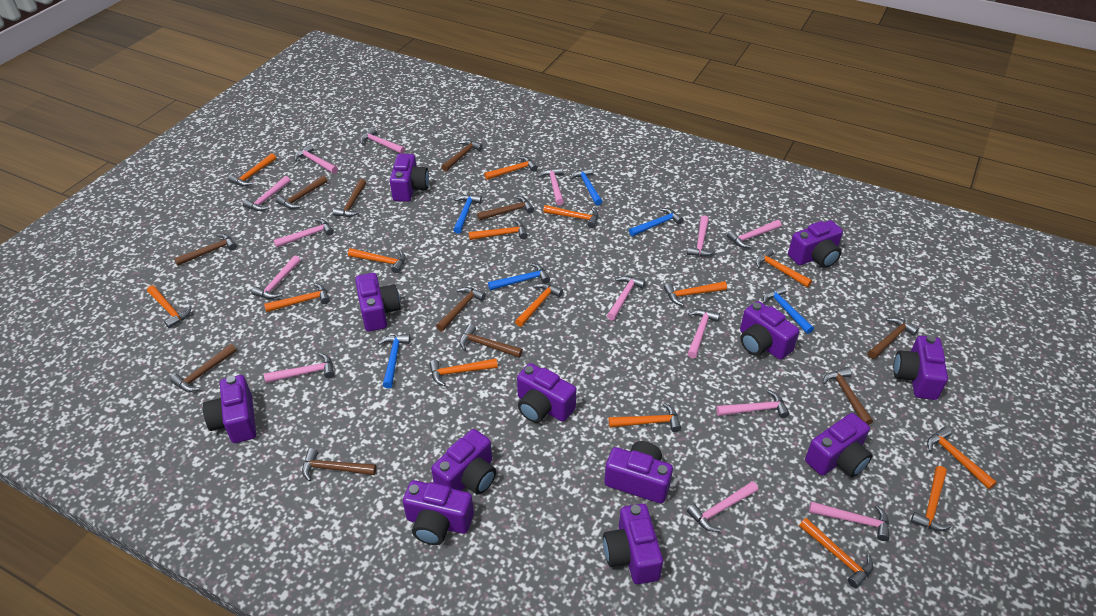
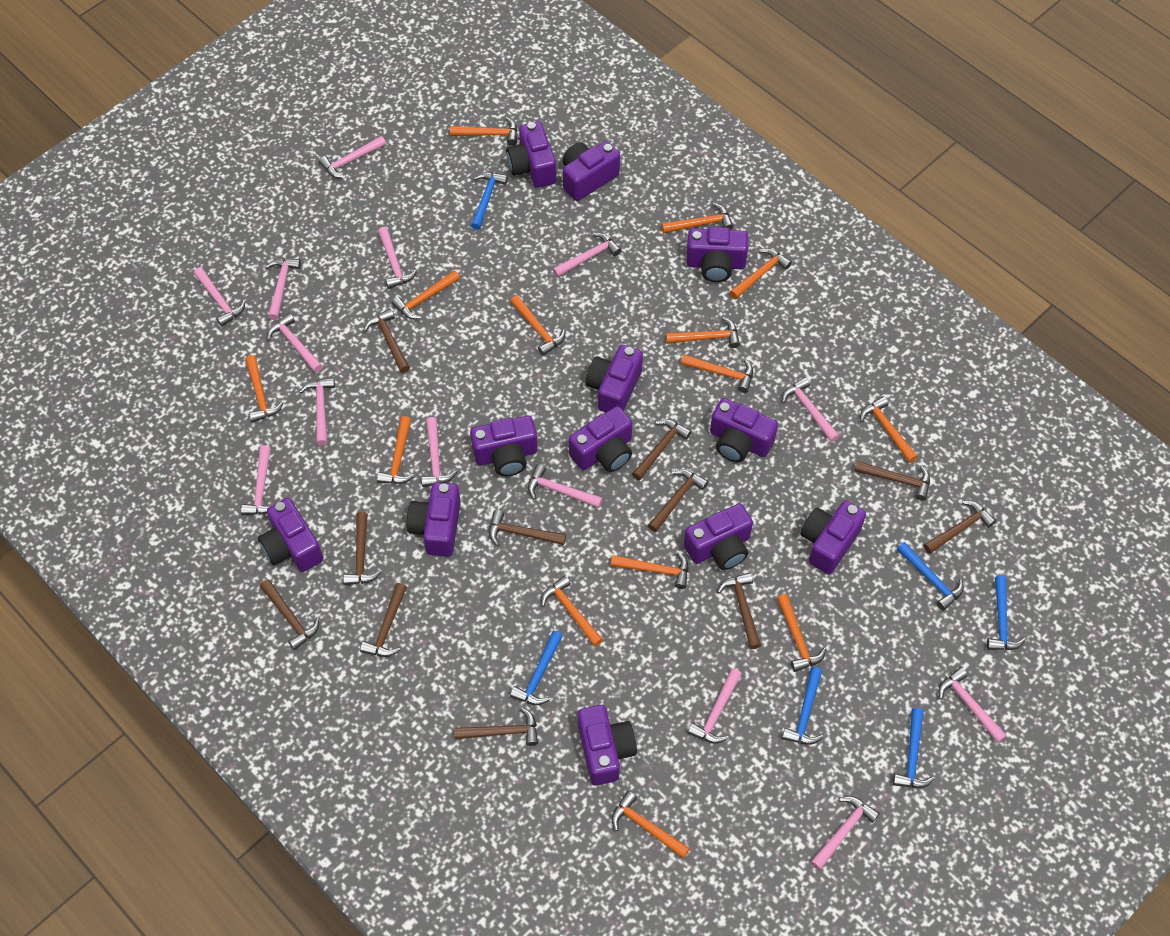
orange hammer: 15 -> 14

